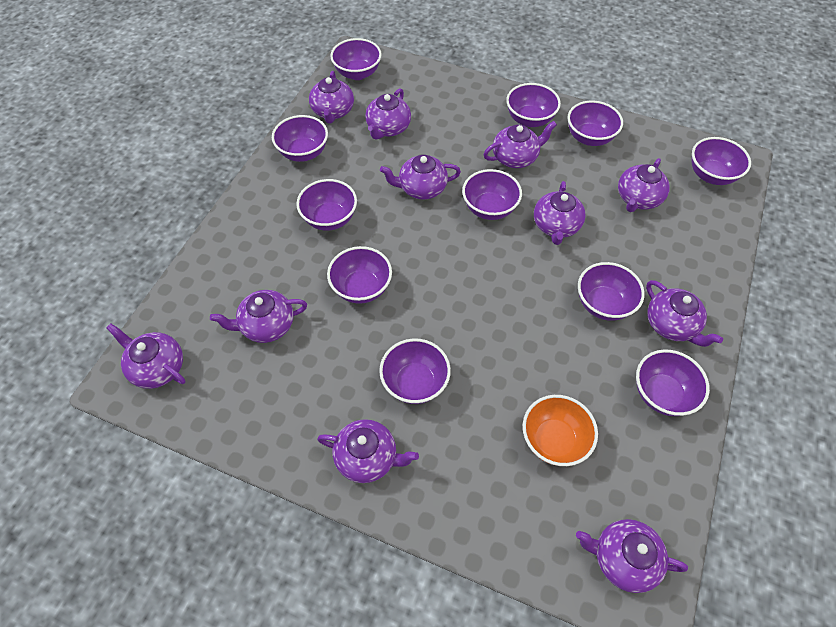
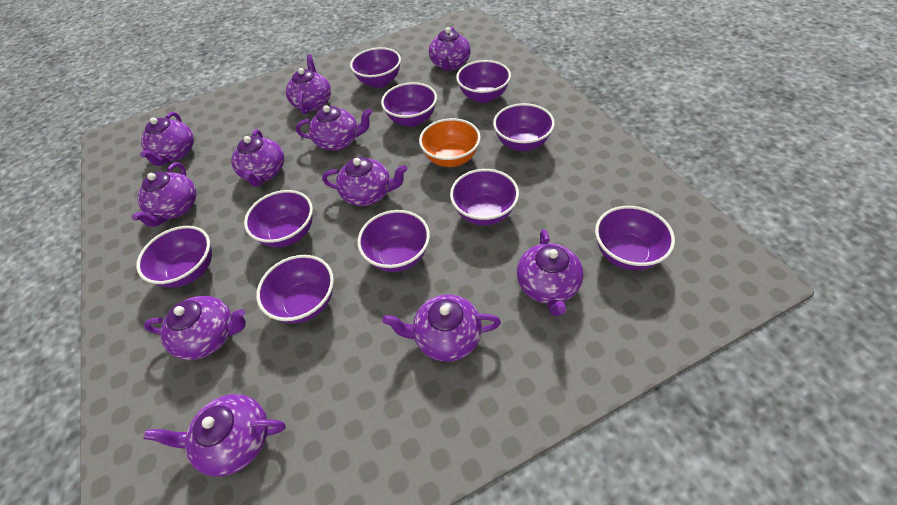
purple bowl: 11 -> 10

